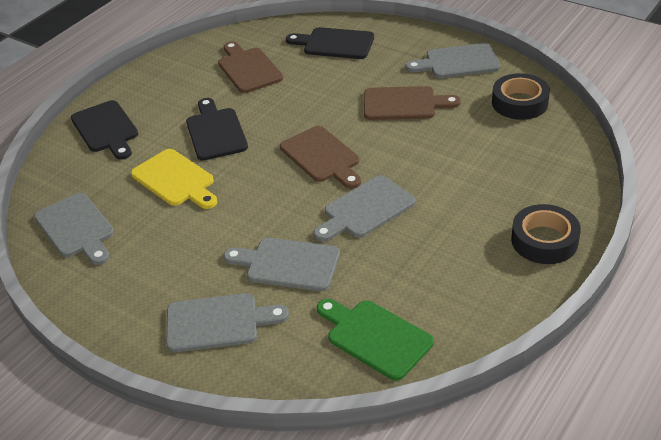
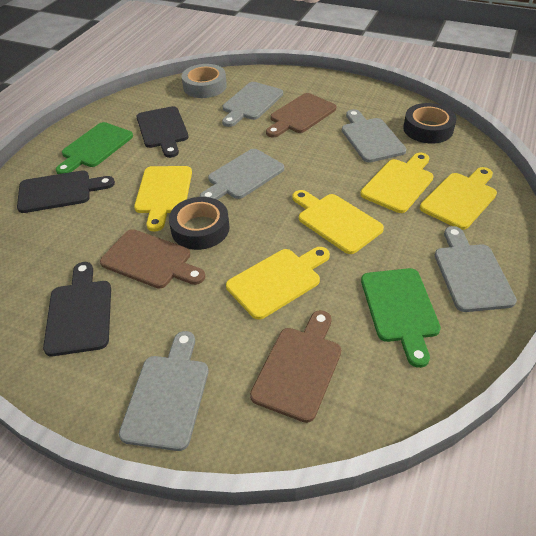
green cutting board: 1 -> 2
grey tape: 0 -> 1
yellow cutting board: 1 -> 5

